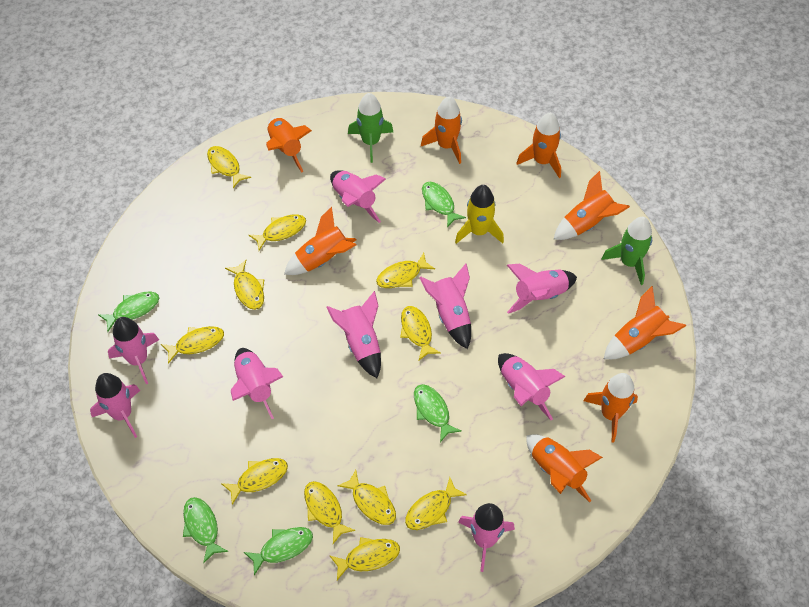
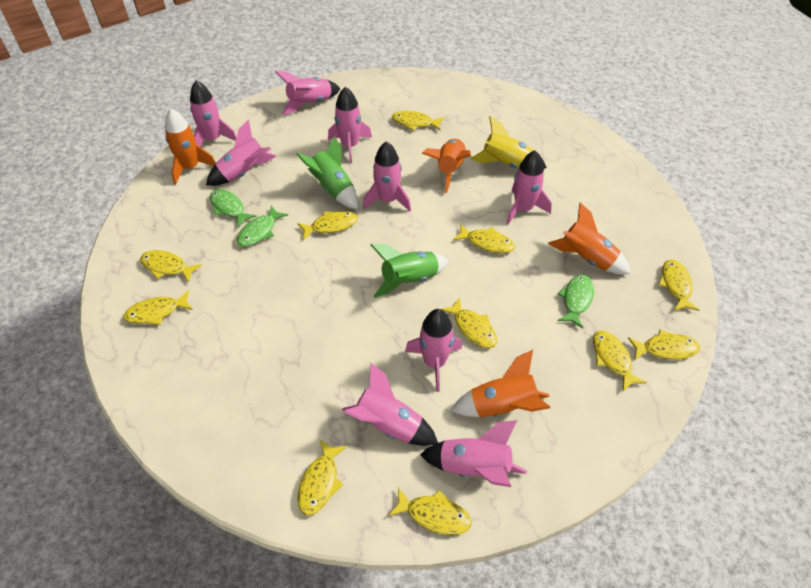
green fish: 5 -> 3
orange rocket: 8 -> 4

